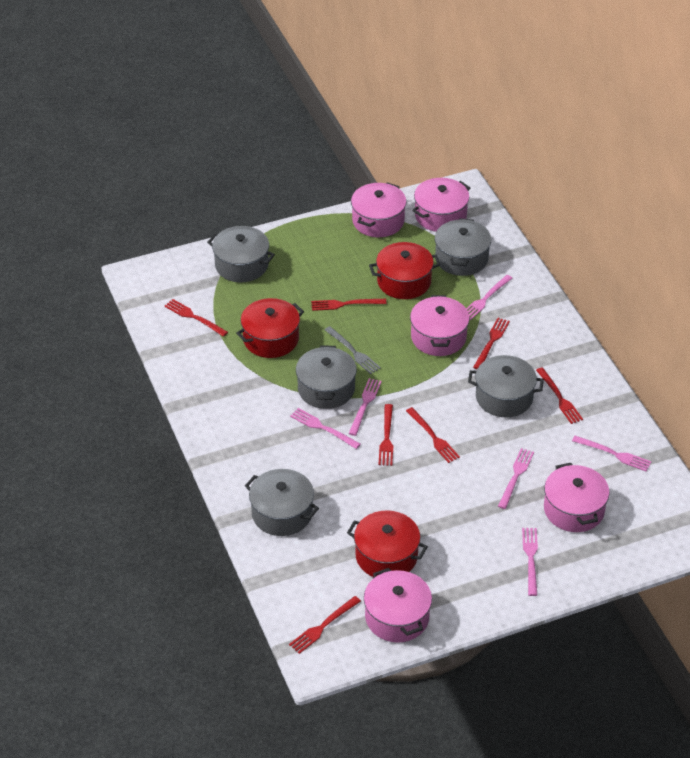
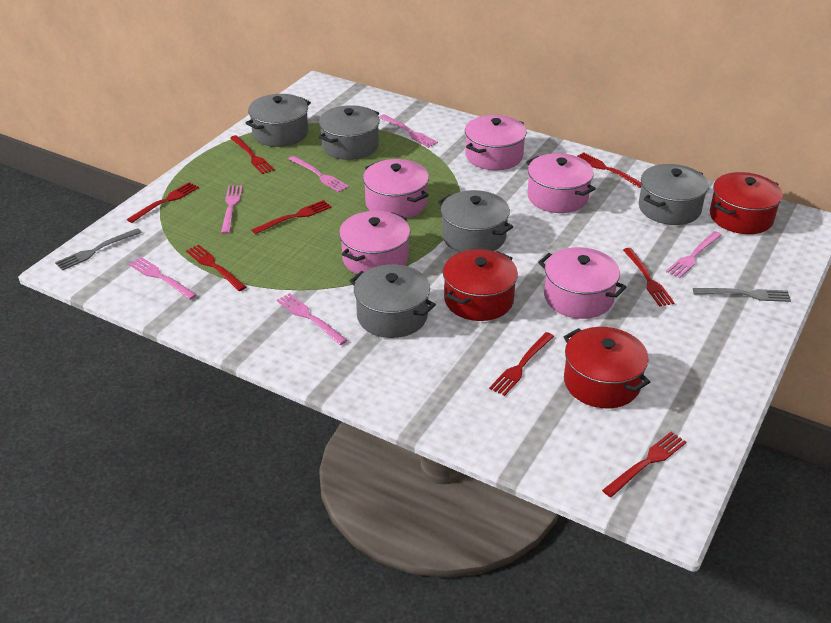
grey fork: 1 -> 2
red fork: 7 -> 8

